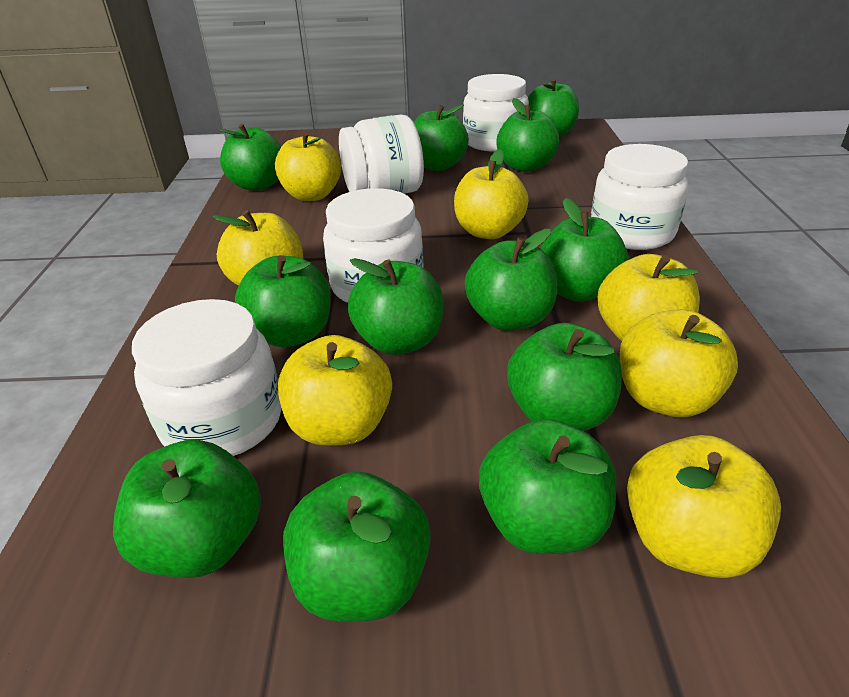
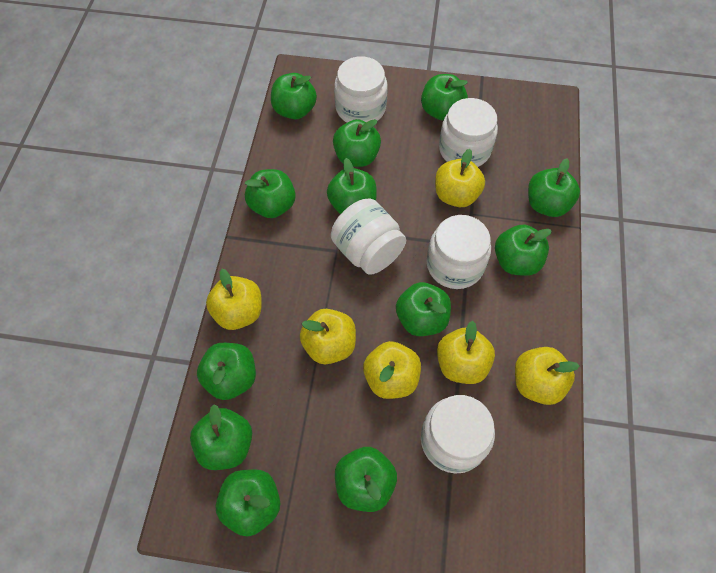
yellow apple: 7 -> 6

